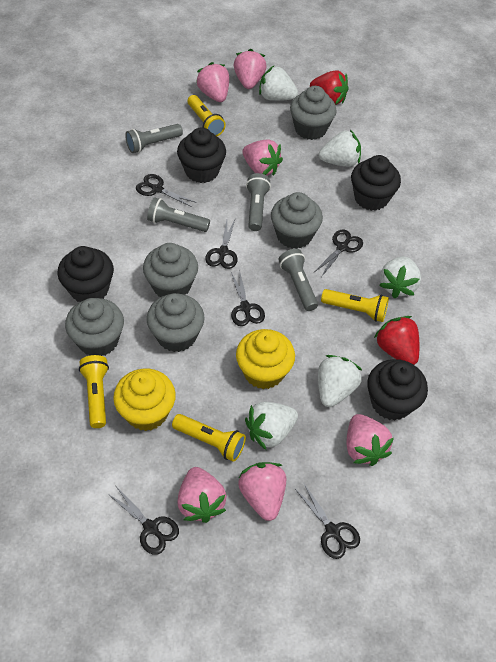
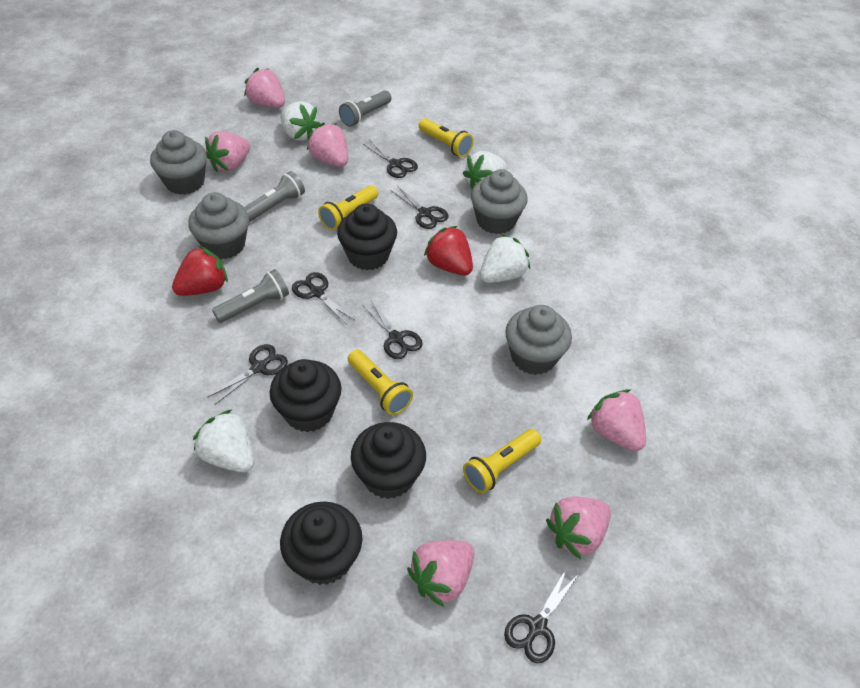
grey cupcake: 5 -> 4
grey flashlight: 4 -> 3
white strawberry: 5 -> 4
yellow cupcake: 2 -> 0

